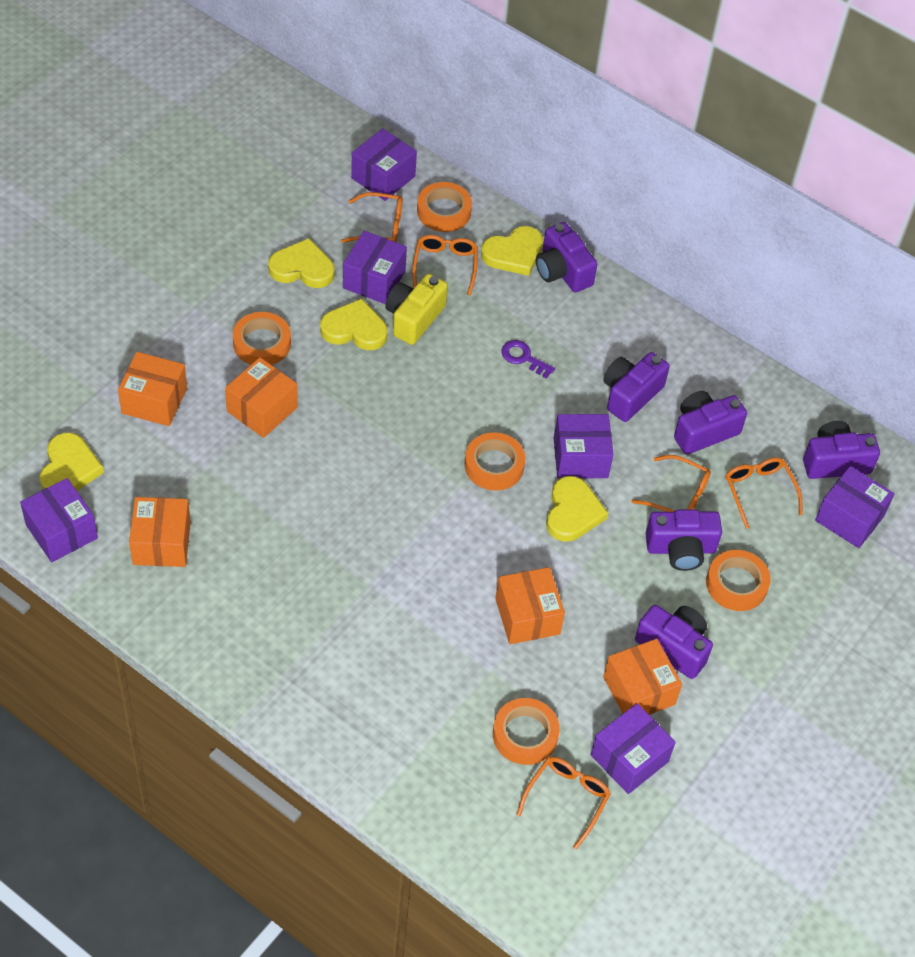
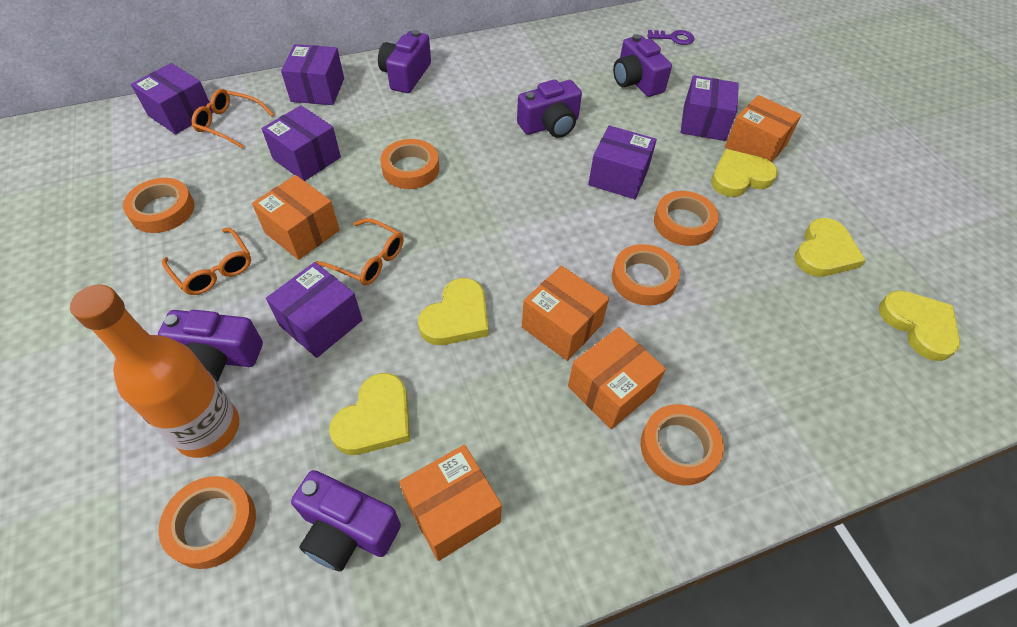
orange bottle: 0 -> 1
orange glasses: 5 -> 3
orange tape: 5 -> 6
purple camera: 6 -> 5
yellow camera: 1 -> 0

